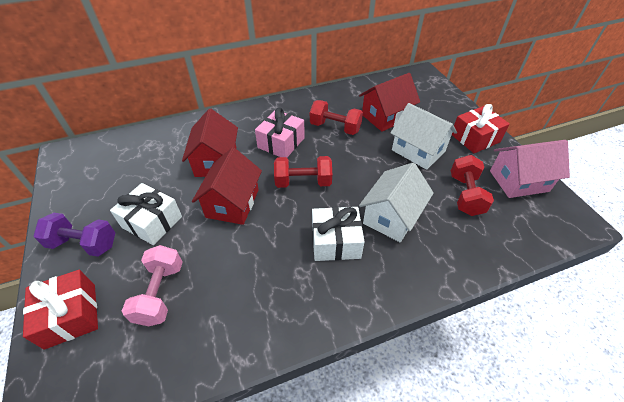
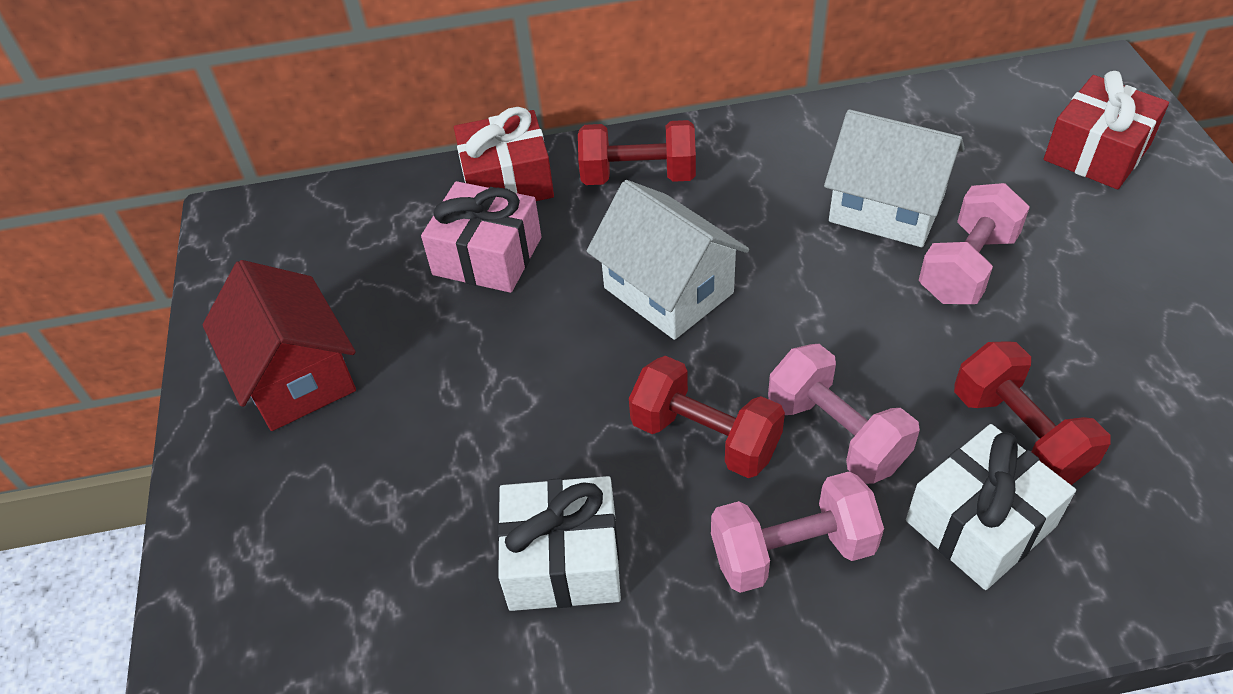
pink dumbbell: 1 -> 3
pink house: 1 -> 0
purple dumbbell: 1 -> 0
red house: 3 -> 1

